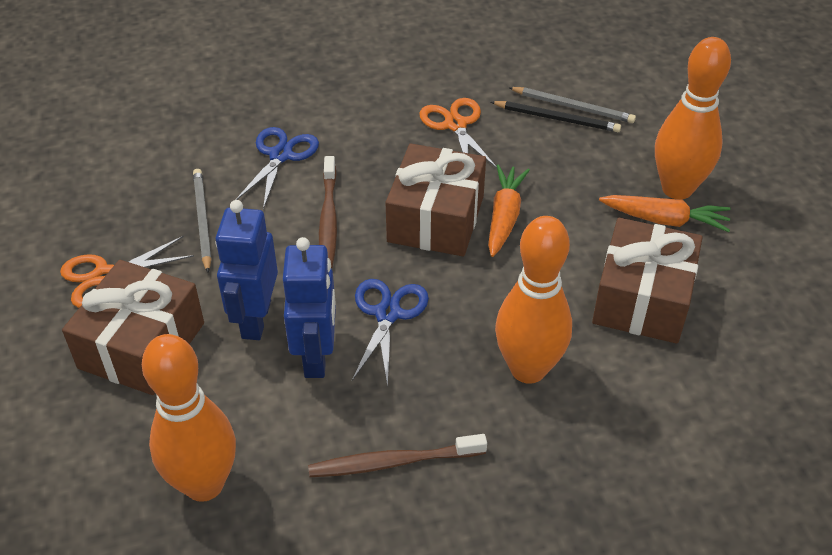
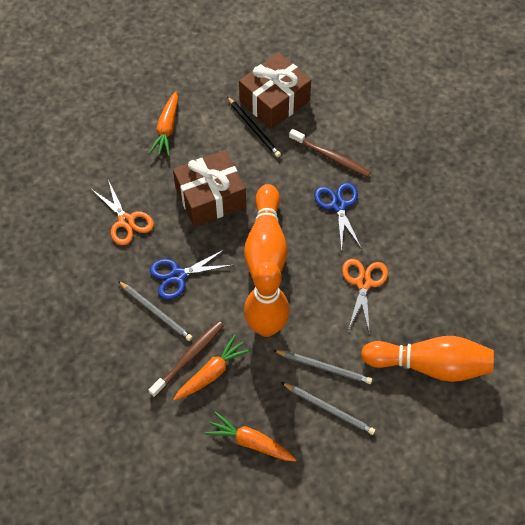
blue robot: 2 -> 0
brown gift: 3 -> 2
grey pencil: 2 -> 3
orange carrot: 2 -> 3

